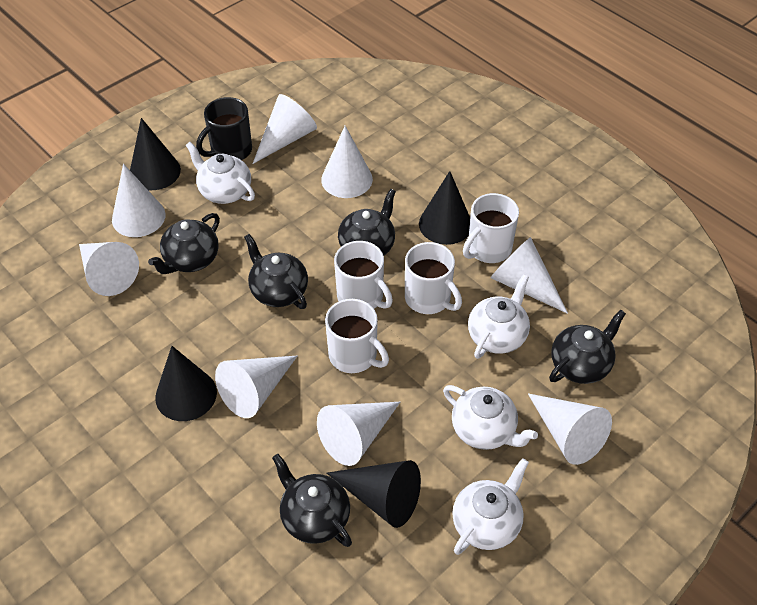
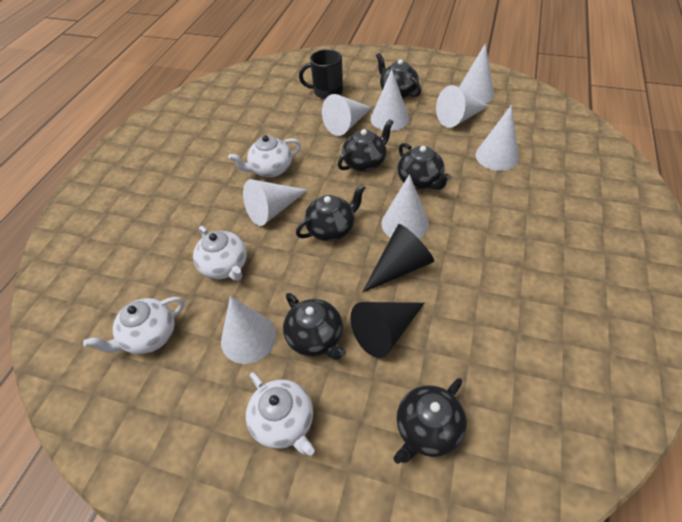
black cone: 4 -> 2
black teapot: 5 -> 6
white mug: 4 -> 0

